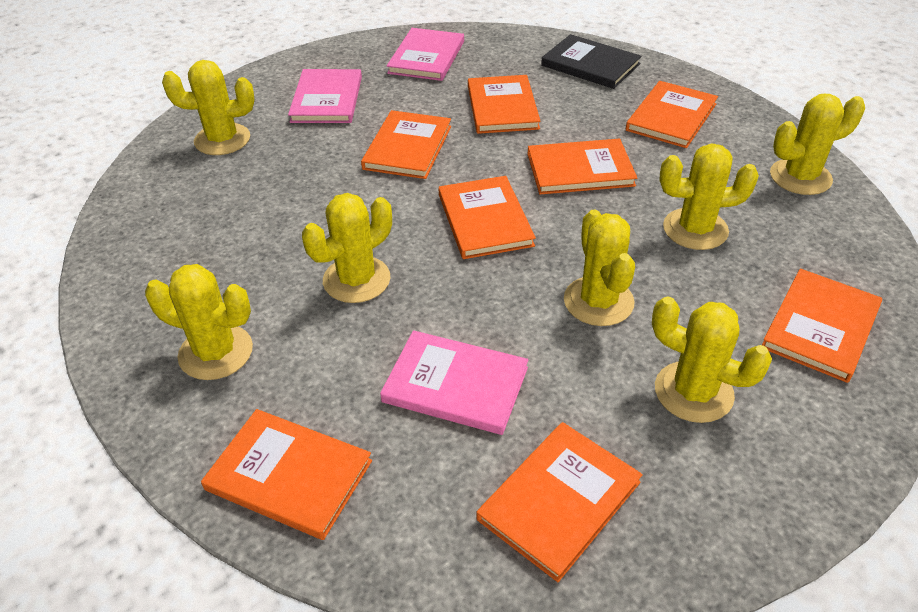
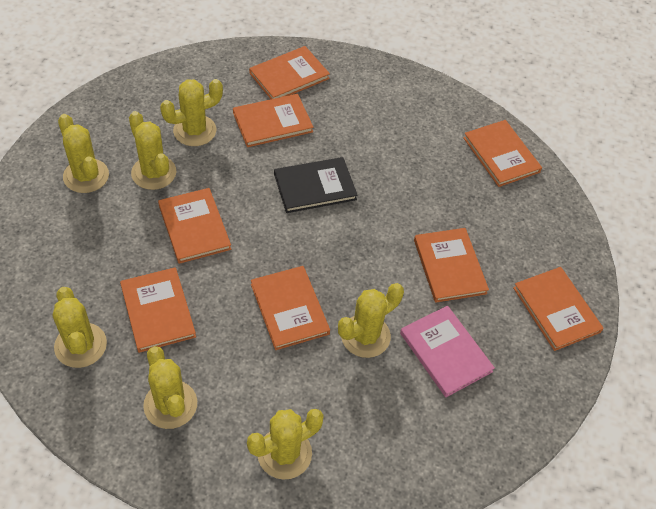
pink book: 3 -> 1

